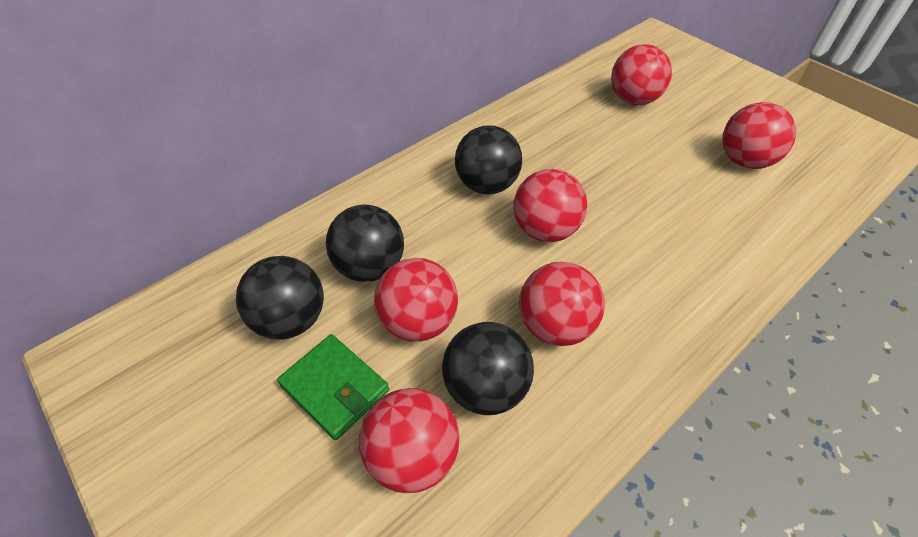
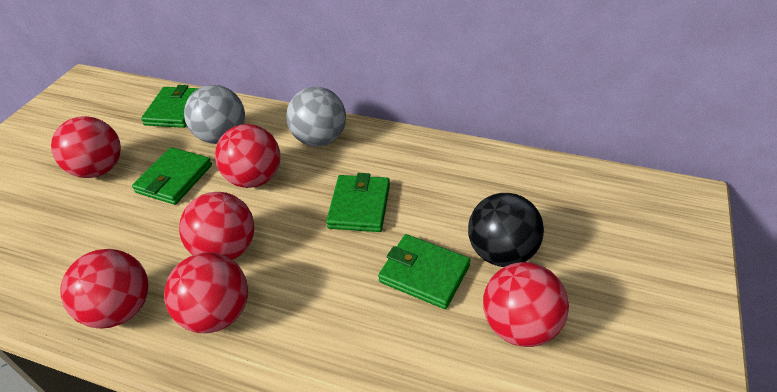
black ball: 4 -> 1
green wallet: 1 -> 4
grey ball: 0 -> 2

